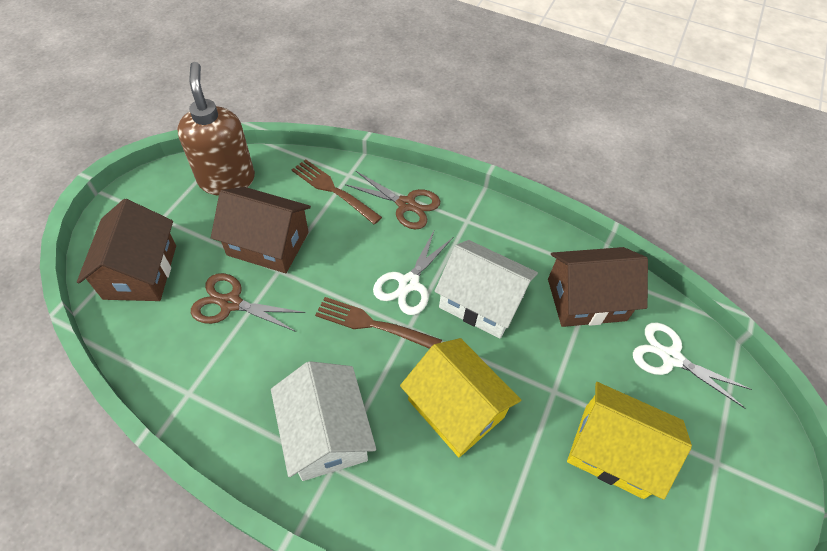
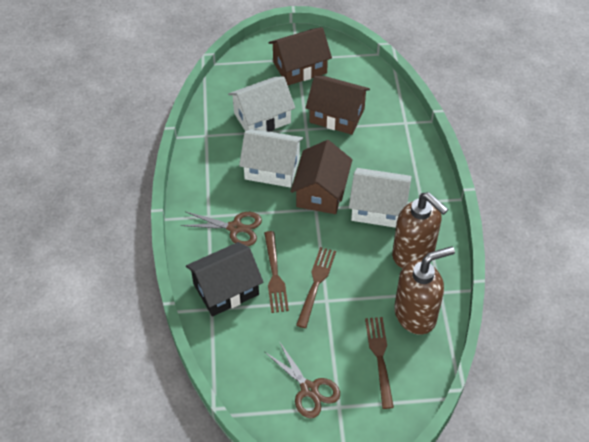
black house: 0 -> 1
brown fork: 2 -> 3
brown soap dispenser: 1 -> 2
white house: 2 -> 3
white scissors: 2 -> 0
yellow house: 2 -> 0

